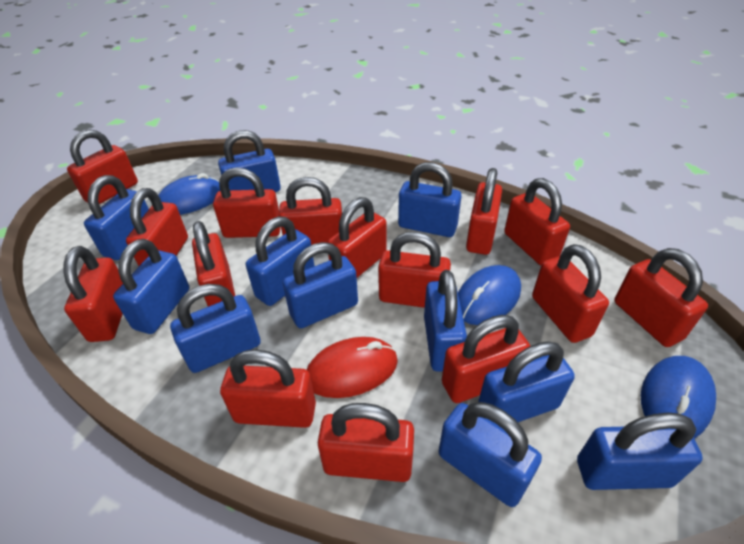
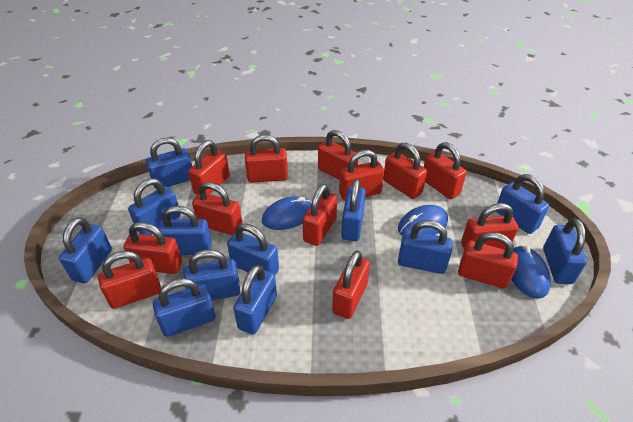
blue padlock: 11 -> 12
red mouse: 1 -> 0
red padlock: 15 -> 13

